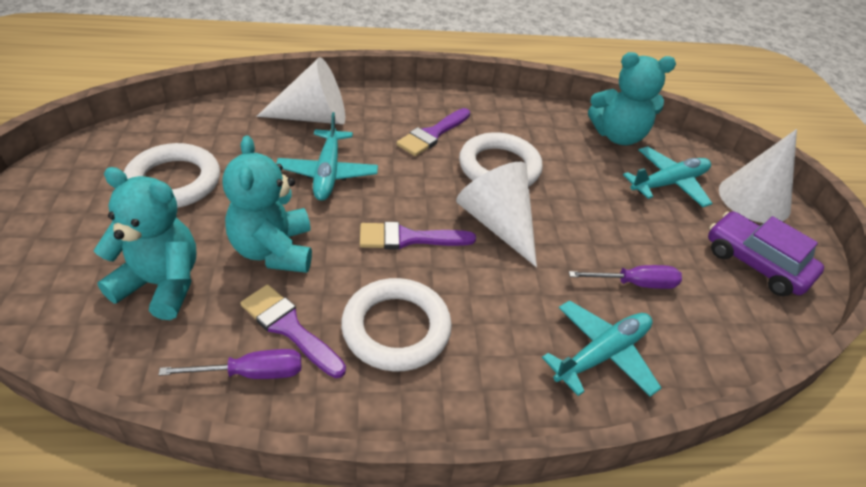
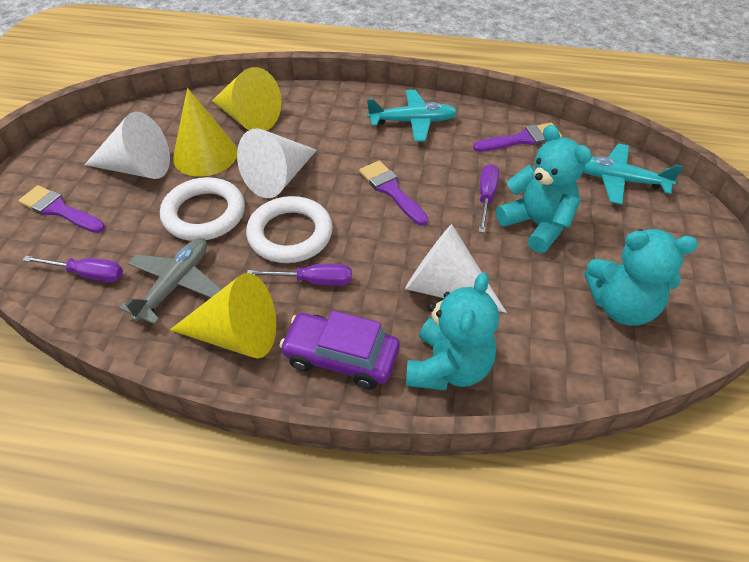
grey plane: 0 -> 1
purple screwdriver: 2 -> 3
turquoise plane: 3 -> 2
white ring: 3 -> 2
yellow cone: 0 -> 3

